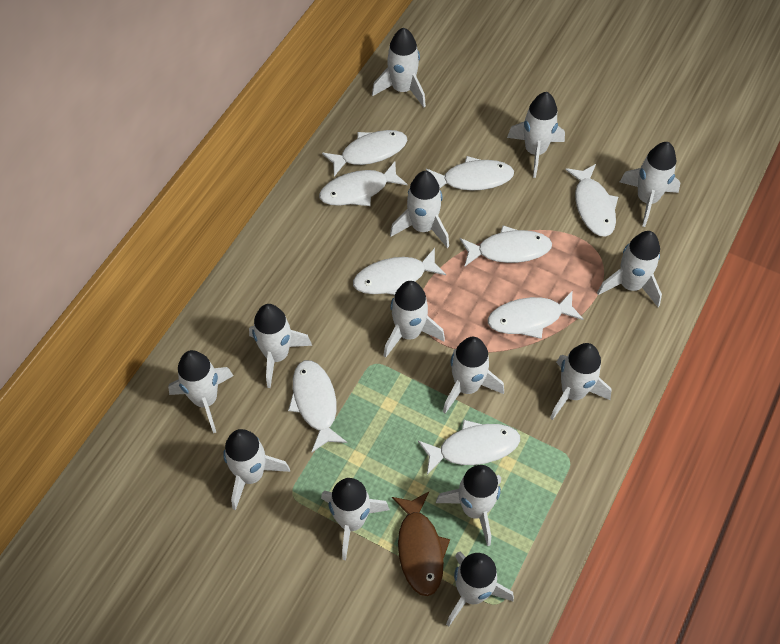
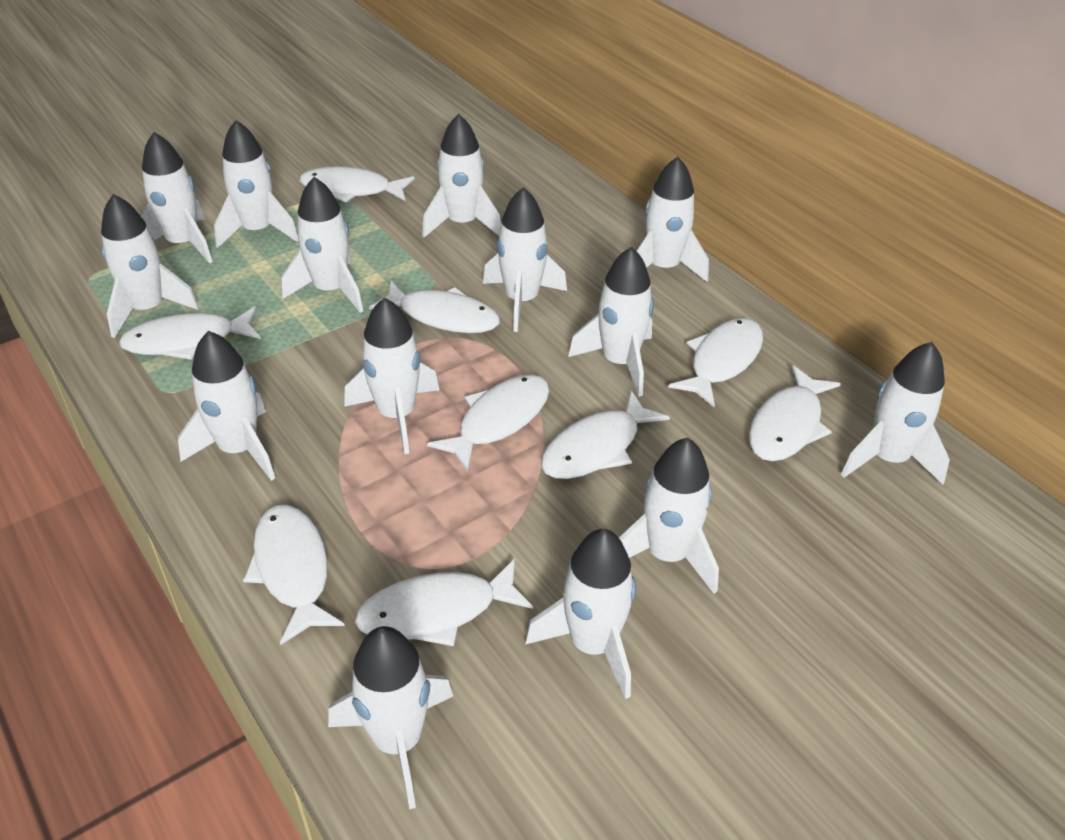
brown fish: 1 -> 0

